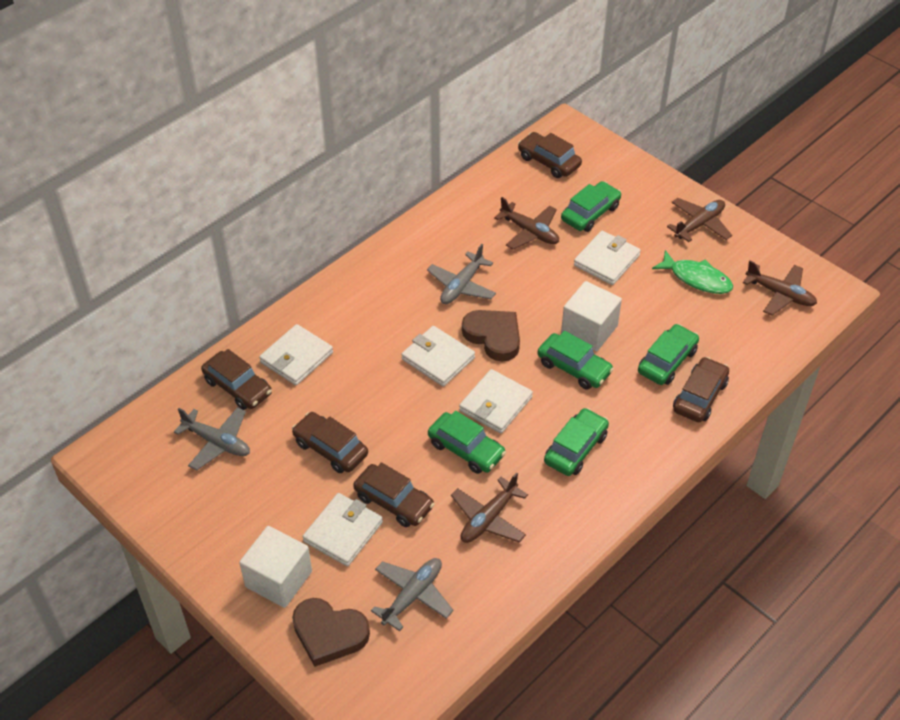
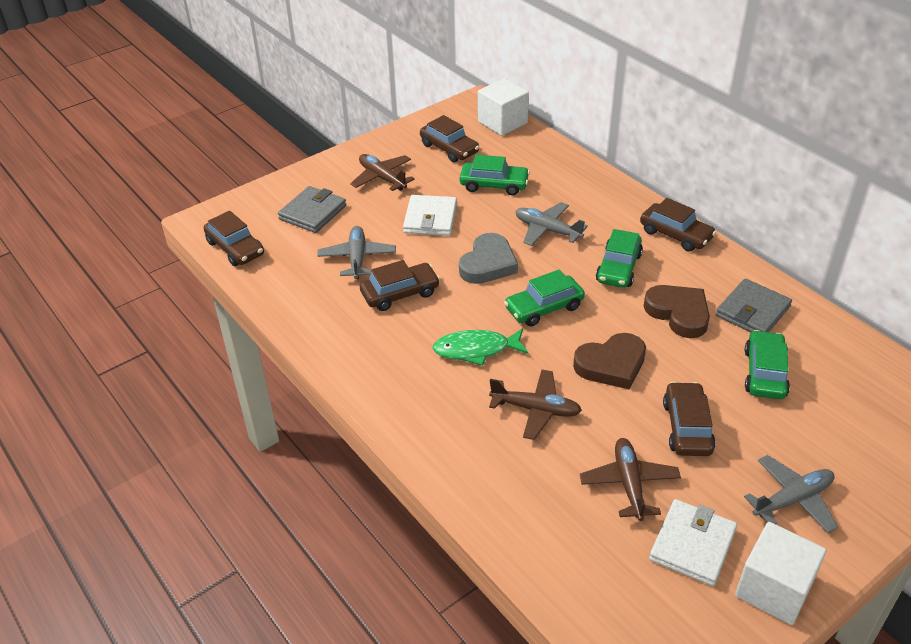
brown plane: 4 -> 3
green car: 5 -> 4
grey heart: 0 -> 1
grey wallet: 0 -> 2
white wallet: 5 -> 2

